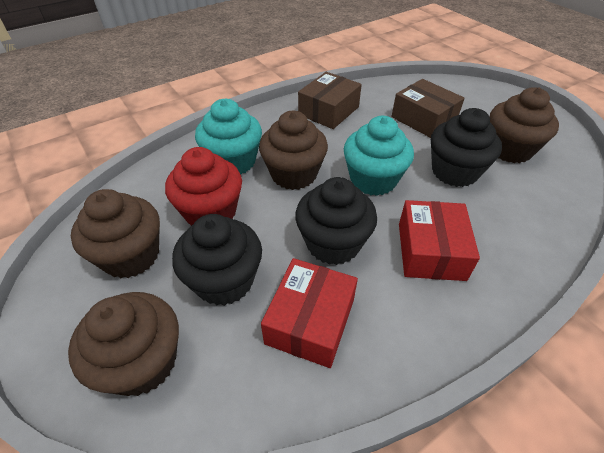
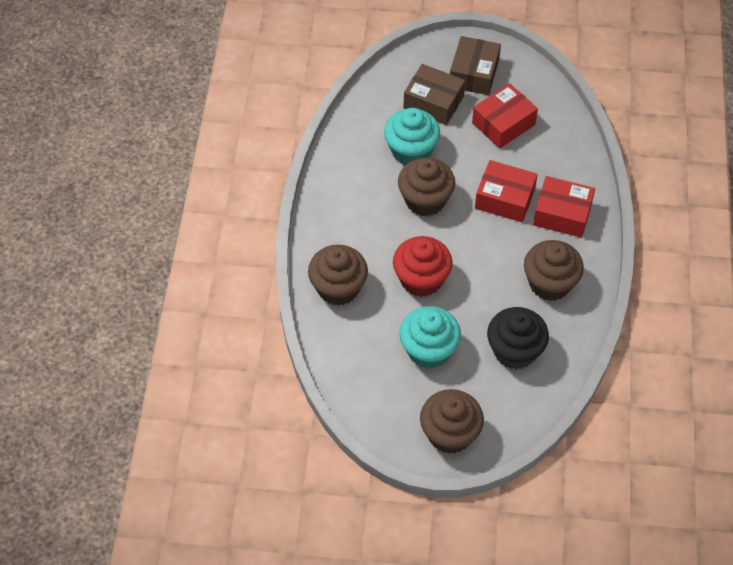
black cupcake: 3 -> 1
red box: 2 -> 3

